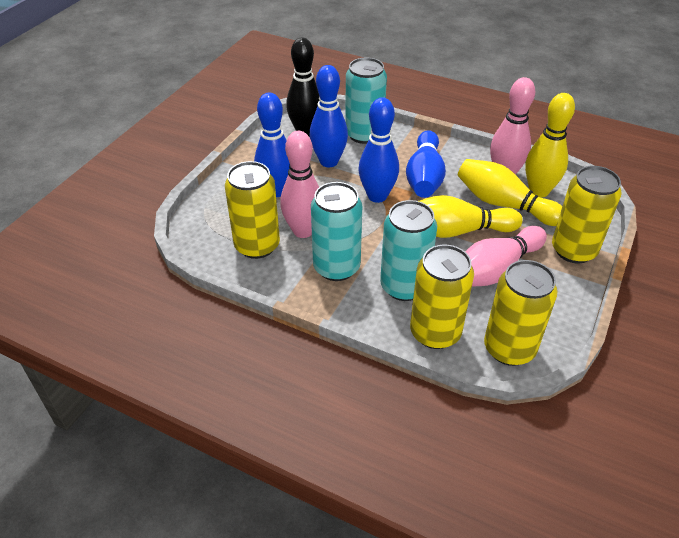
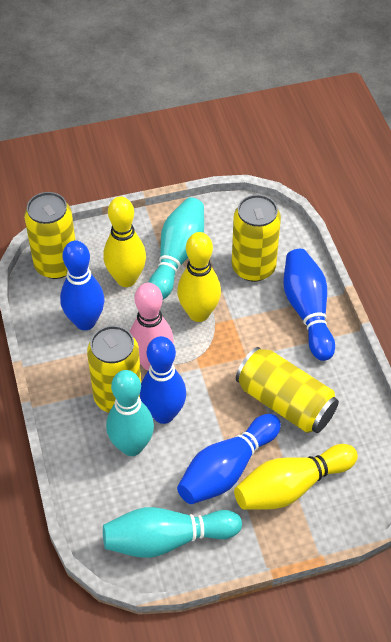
black bowling pin: 1 -> 0
pink bowling pin: 3 -> 1
turquoise bowling pin: 0 -> 3
turquoise can: 3 -> 0

